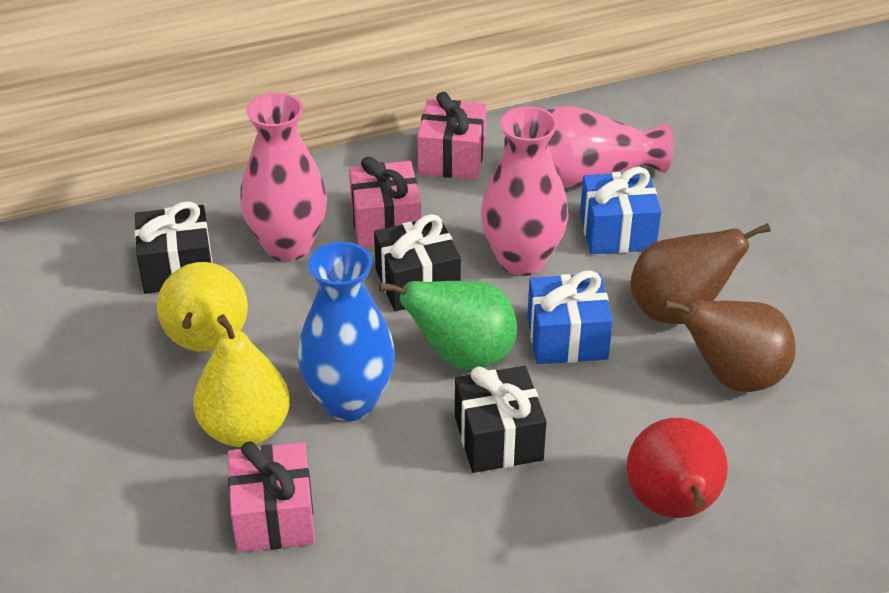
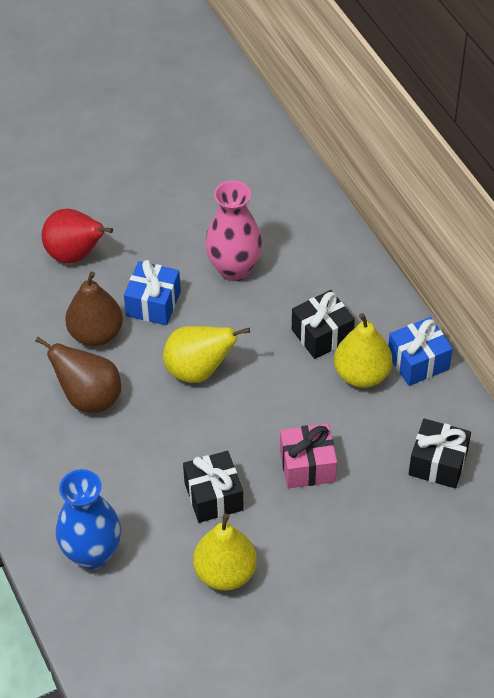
green pear: 1 -> 0
pink gift: 3 -> 1
pink vase: 3 -> 1
yellow pear: 2 -> 3

